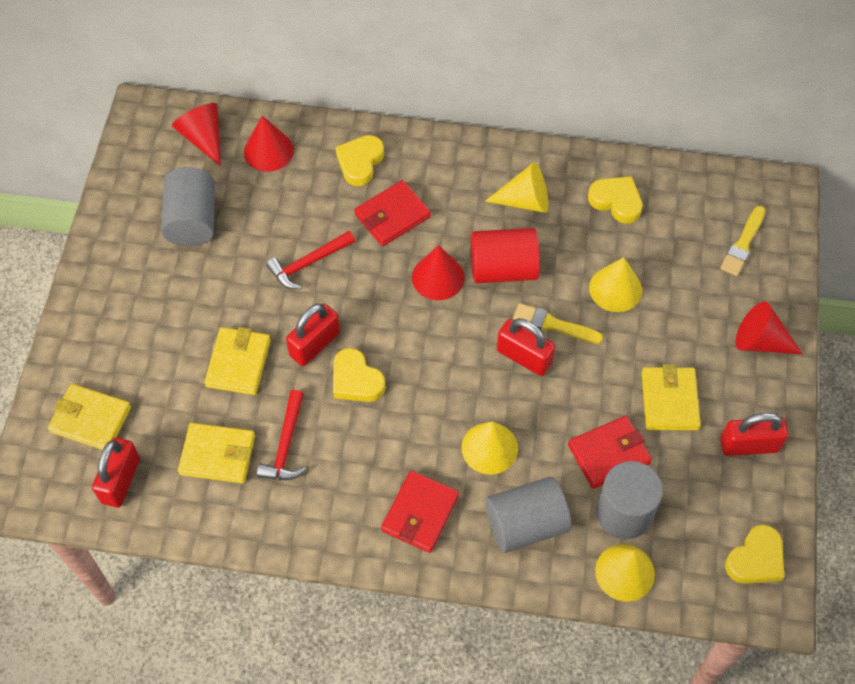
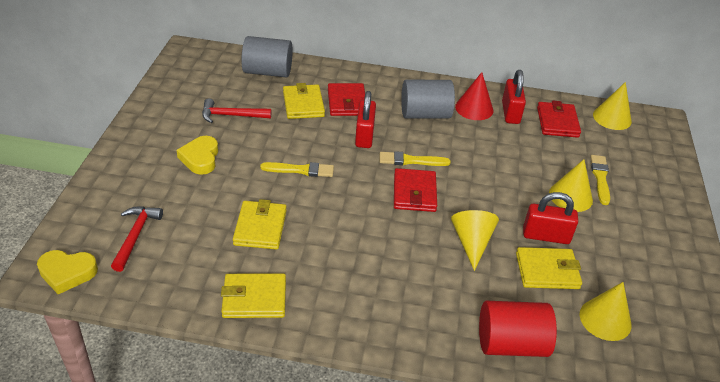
grey cylinder: 3 -> 2
red cone: 4 -> 1
red padlock: 4 -> 3
yellow brush: 2 -> 3
yellow heart: 4 -> 2

